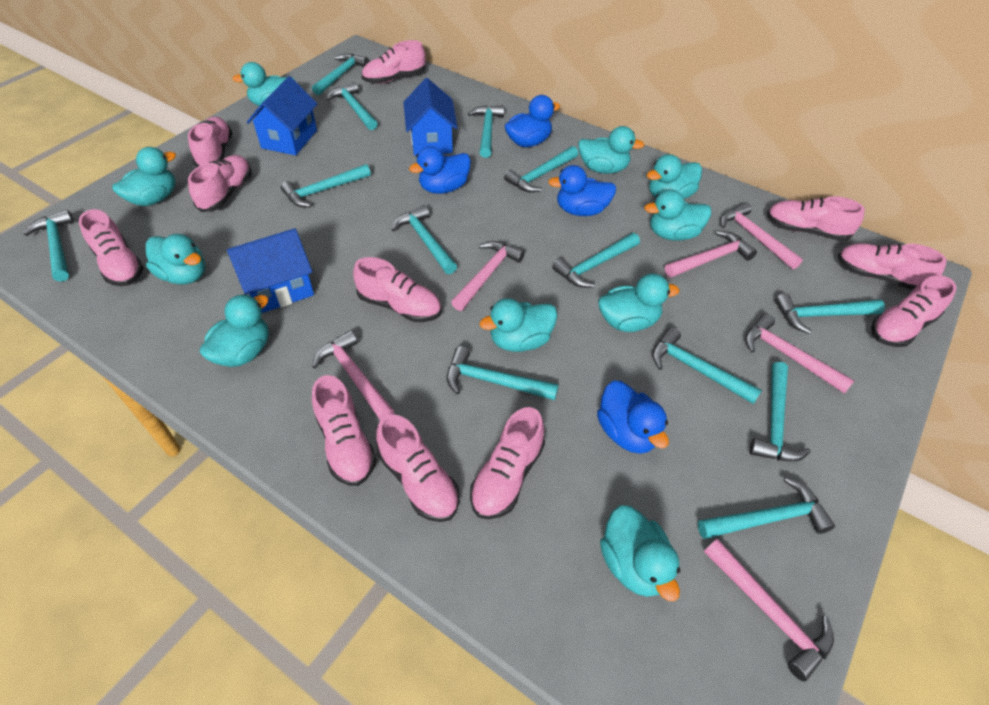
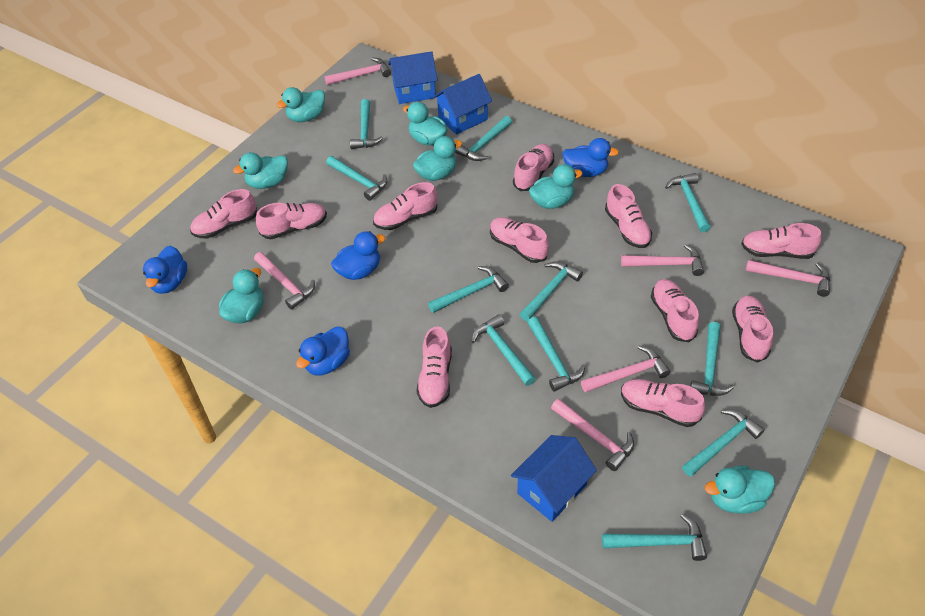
turquoise duck: 10 -> 7
turquoise hammer: 13 -> 11

